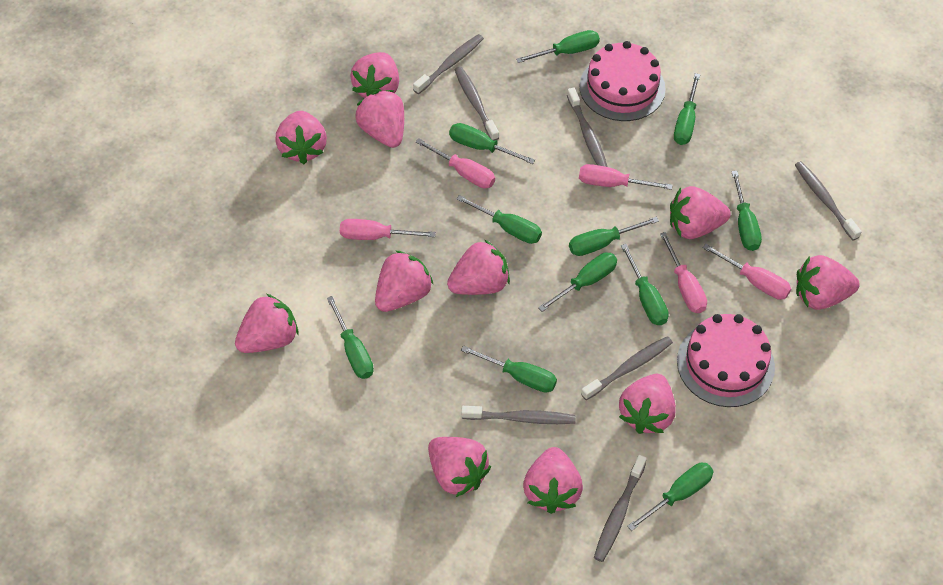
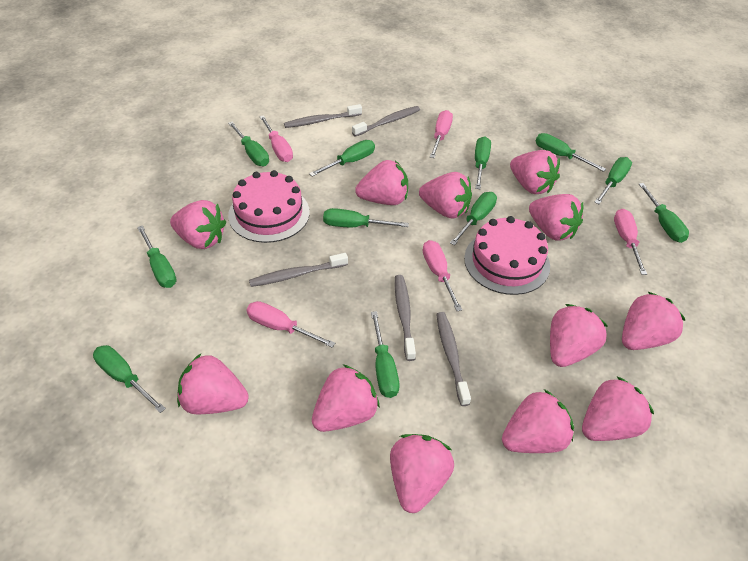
grey toothbrush: 7 -> 5
pink strawberry: 11 -> 12

